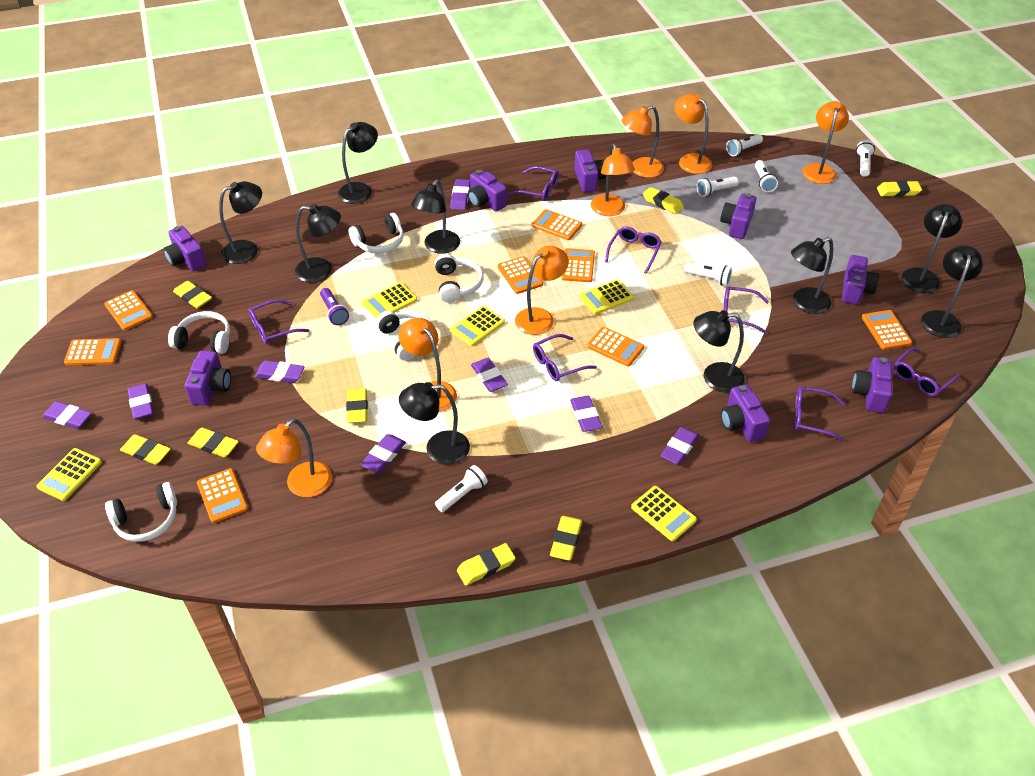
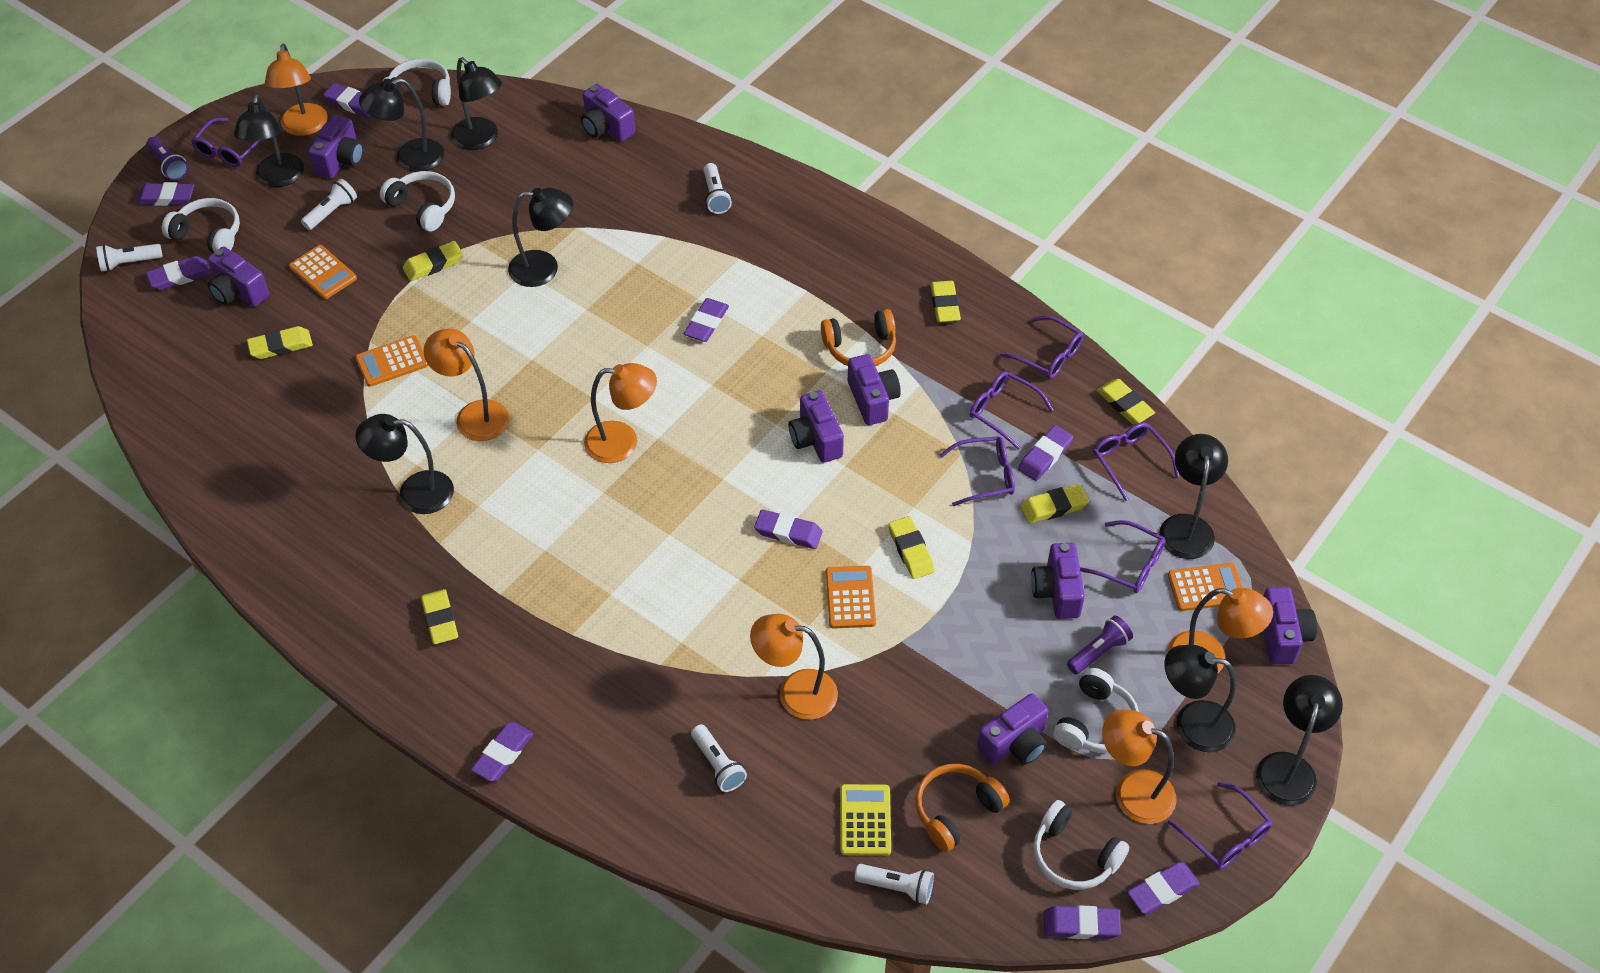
black lamp: 9 -> 8
orange calculator: 8 -> 4
orange headphones: 0 -> 2
orange lamp: 7 -> 6
purple eraser: 8 -> 9
purple flashlight: 1 -> 2
white flashlight: 6 -> 5
yellow calculator: 5 -> 1
yellow eraser: 8 -> 7

